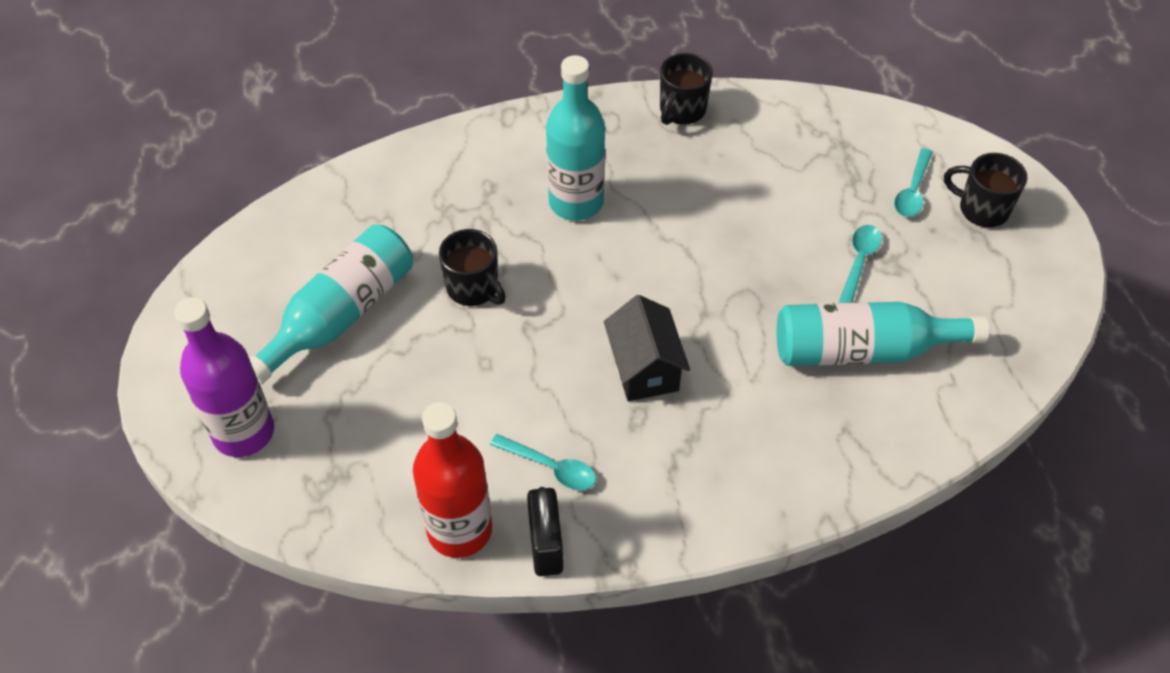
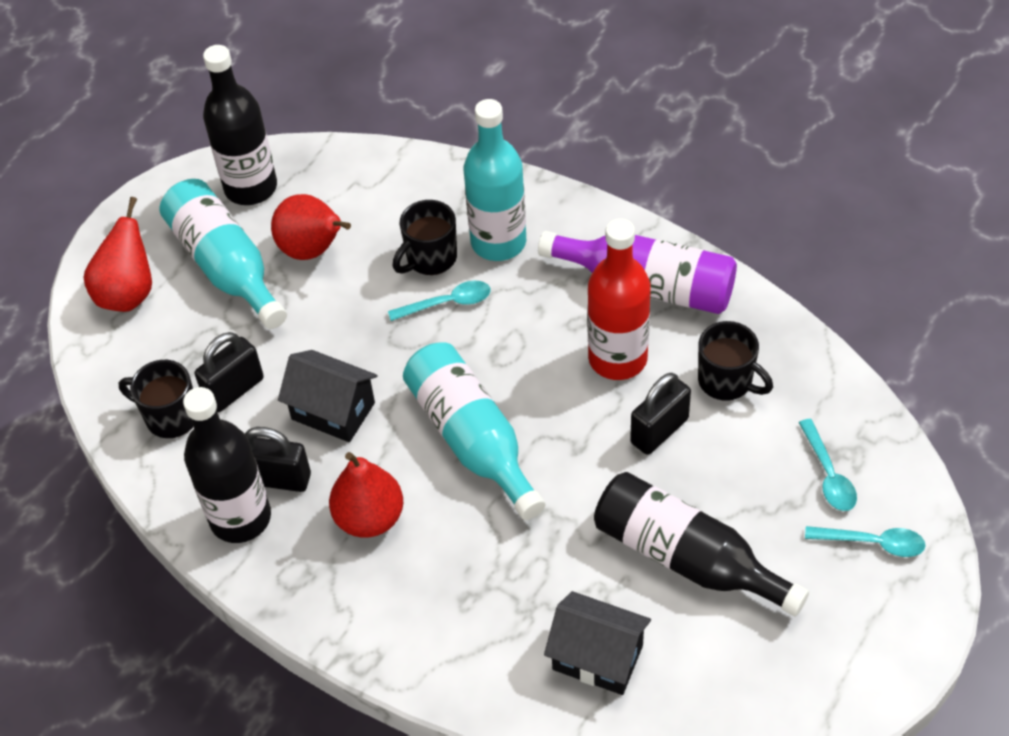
black bottle: 0 -> 3
black house: 1 -> 2
black padlock: 1 -> 3
red pear: 0 -> 3

